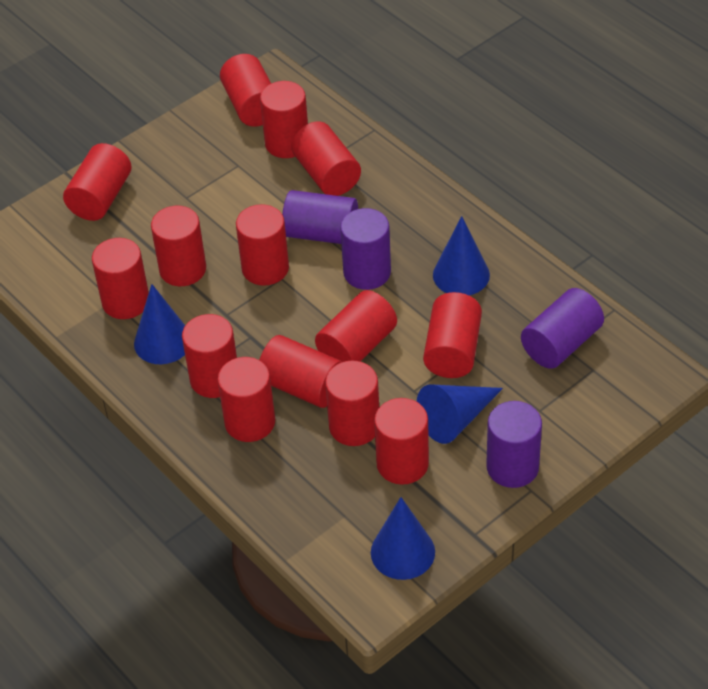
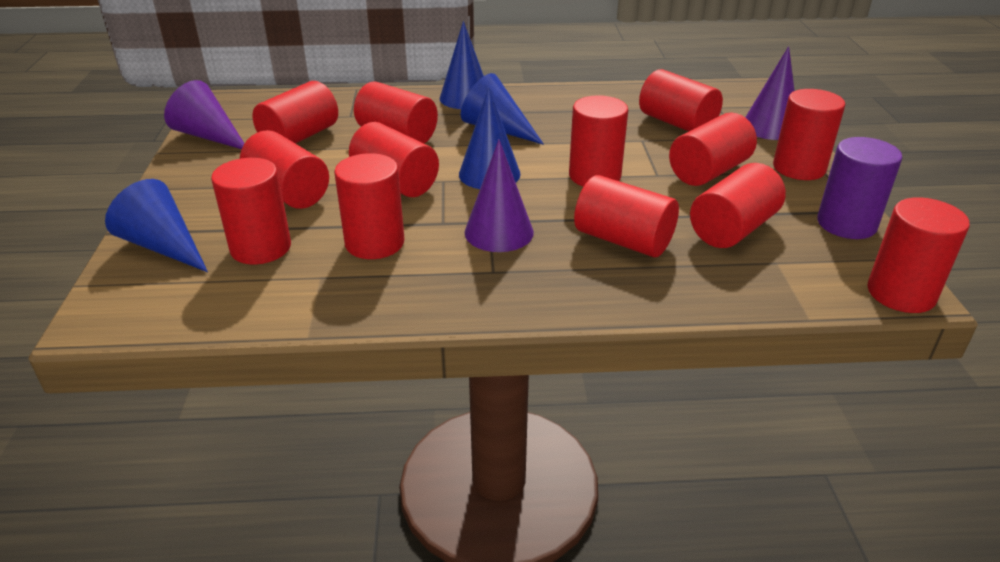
purple cone: 0 -> 3
purple cylinder: 4 -> 1
red cylinder: 14 -> 13

